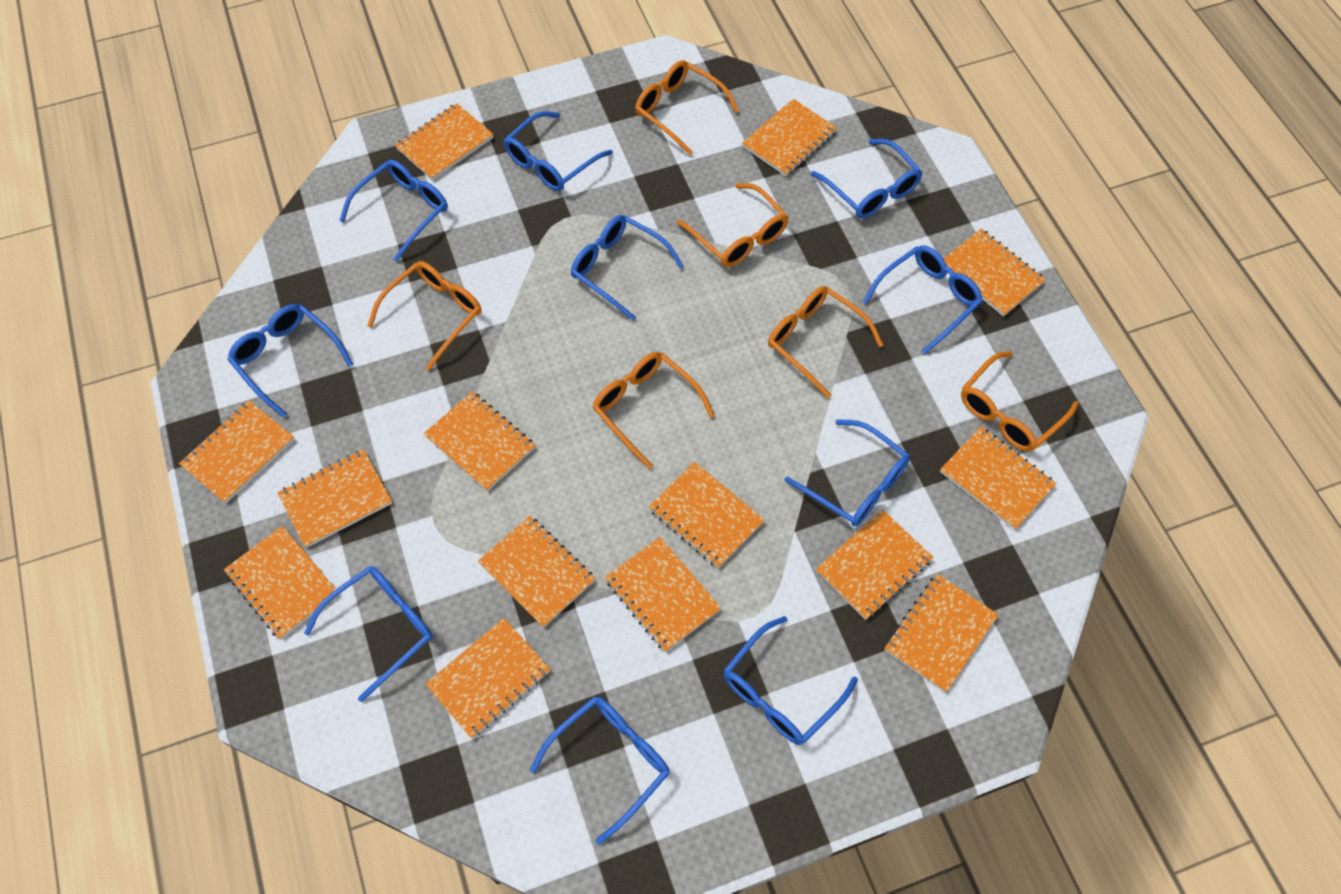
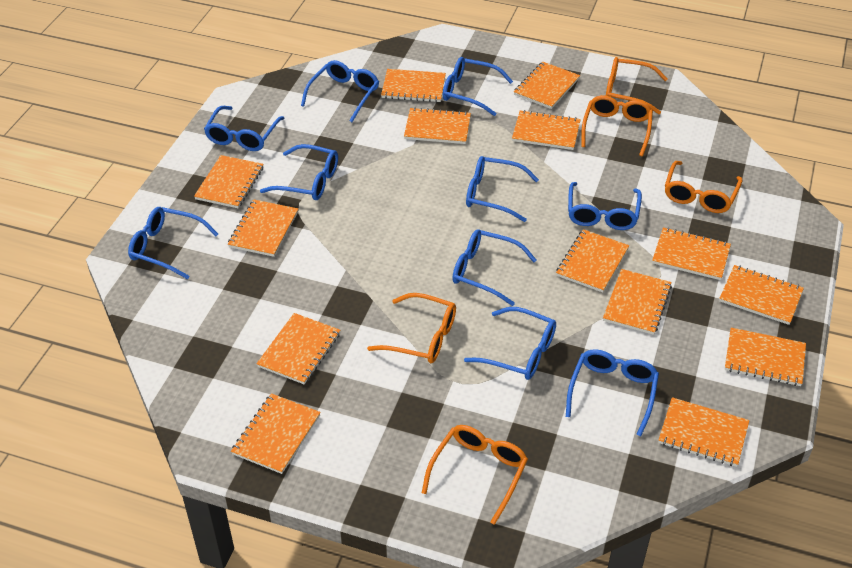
orange glasses: 6 -> 5

